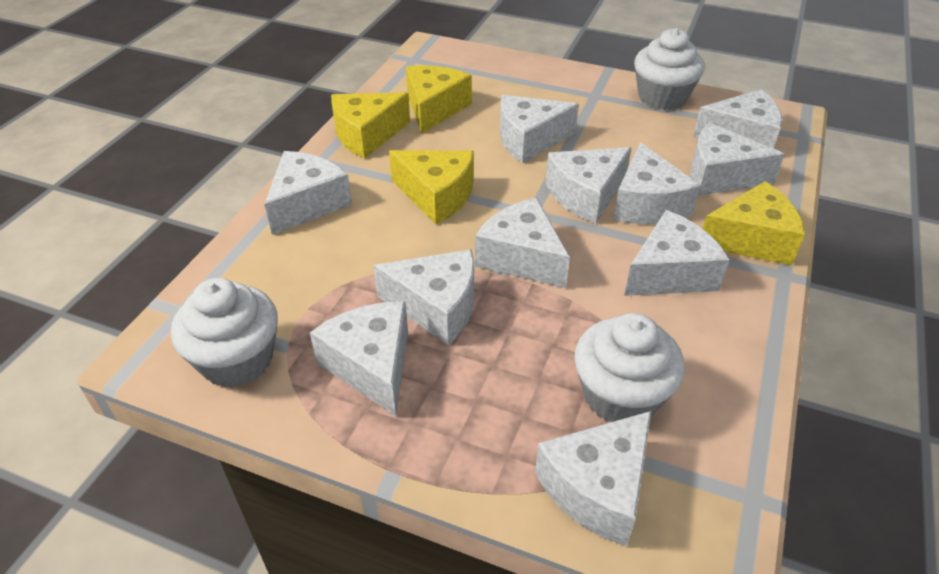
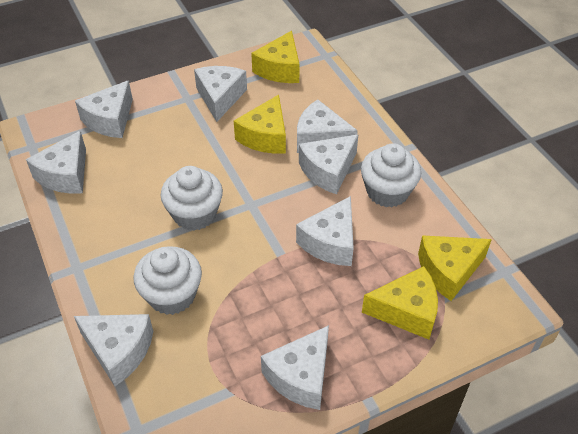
white cheese: 11 -> 8

